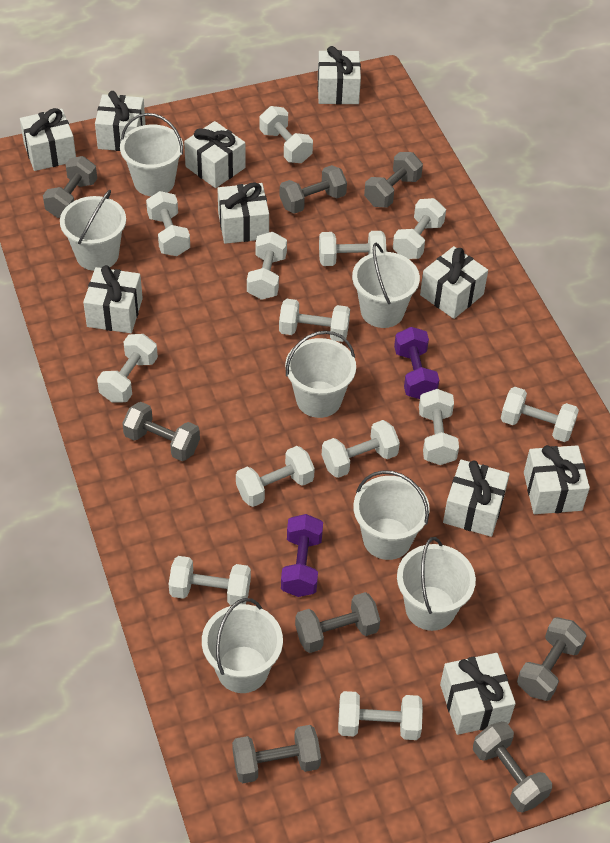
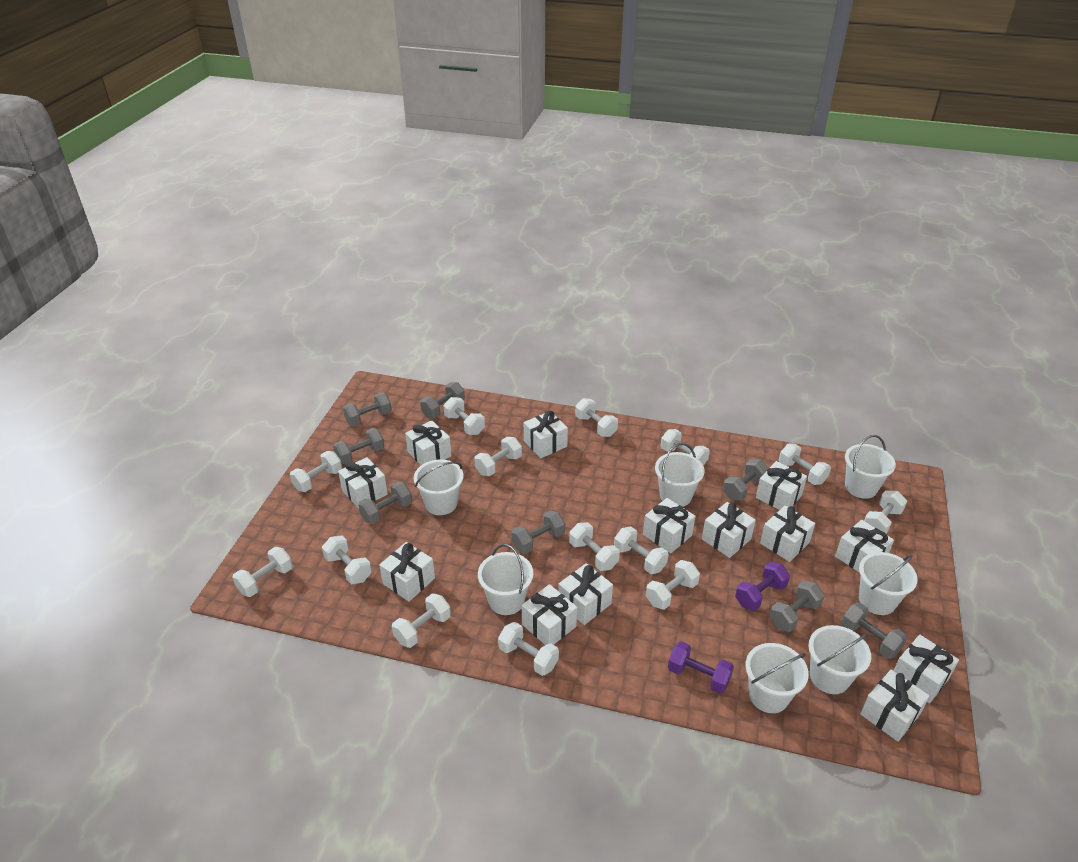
white dumbbell: 13 -> 14
white gift: 10 -> 13

